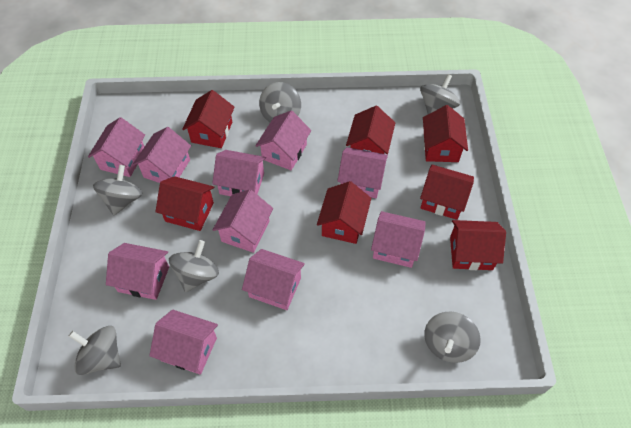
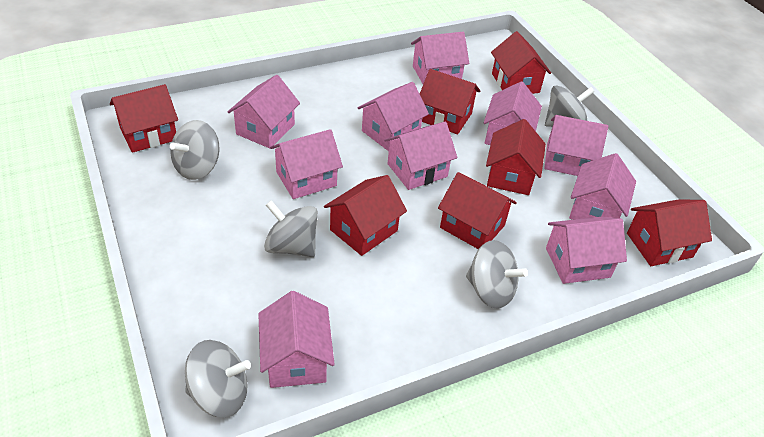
grey spinning top: 6 -> 5

